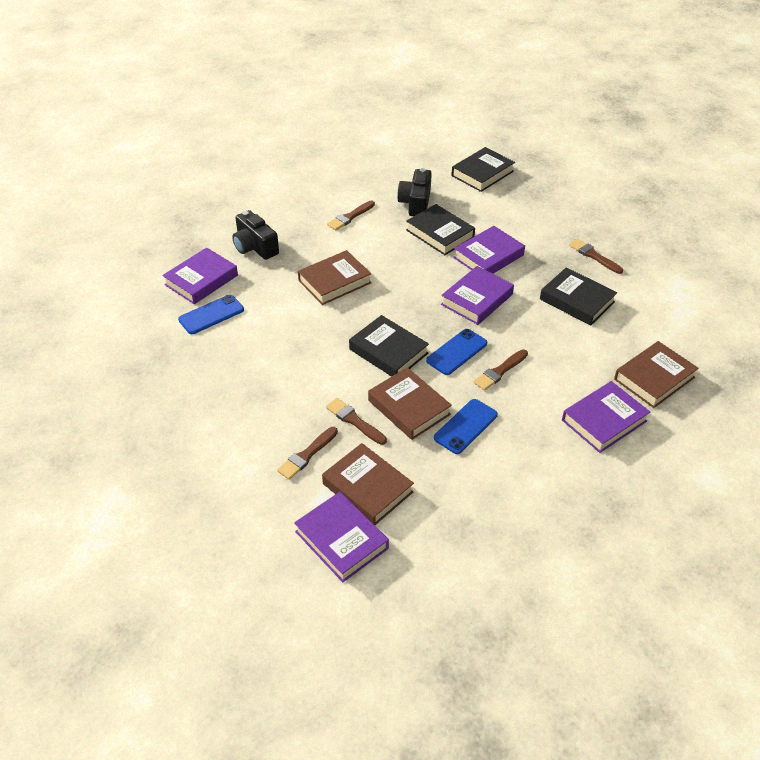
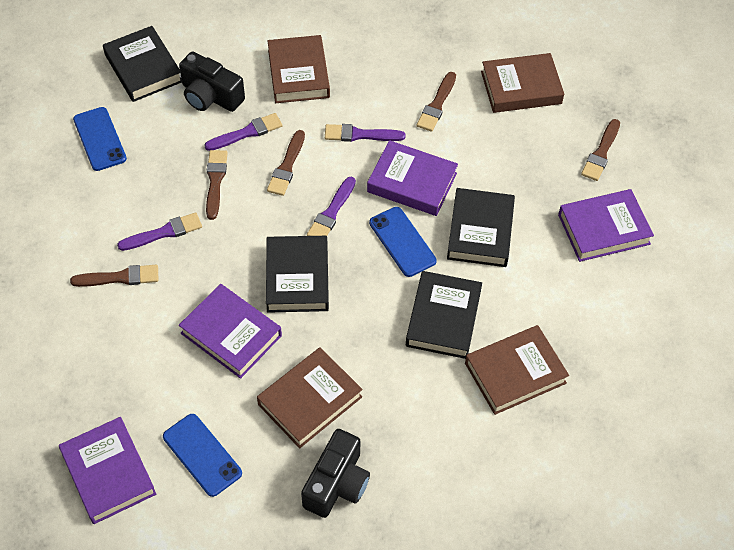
purple book: 5 -> 4
purple brush: 0 -> 4

